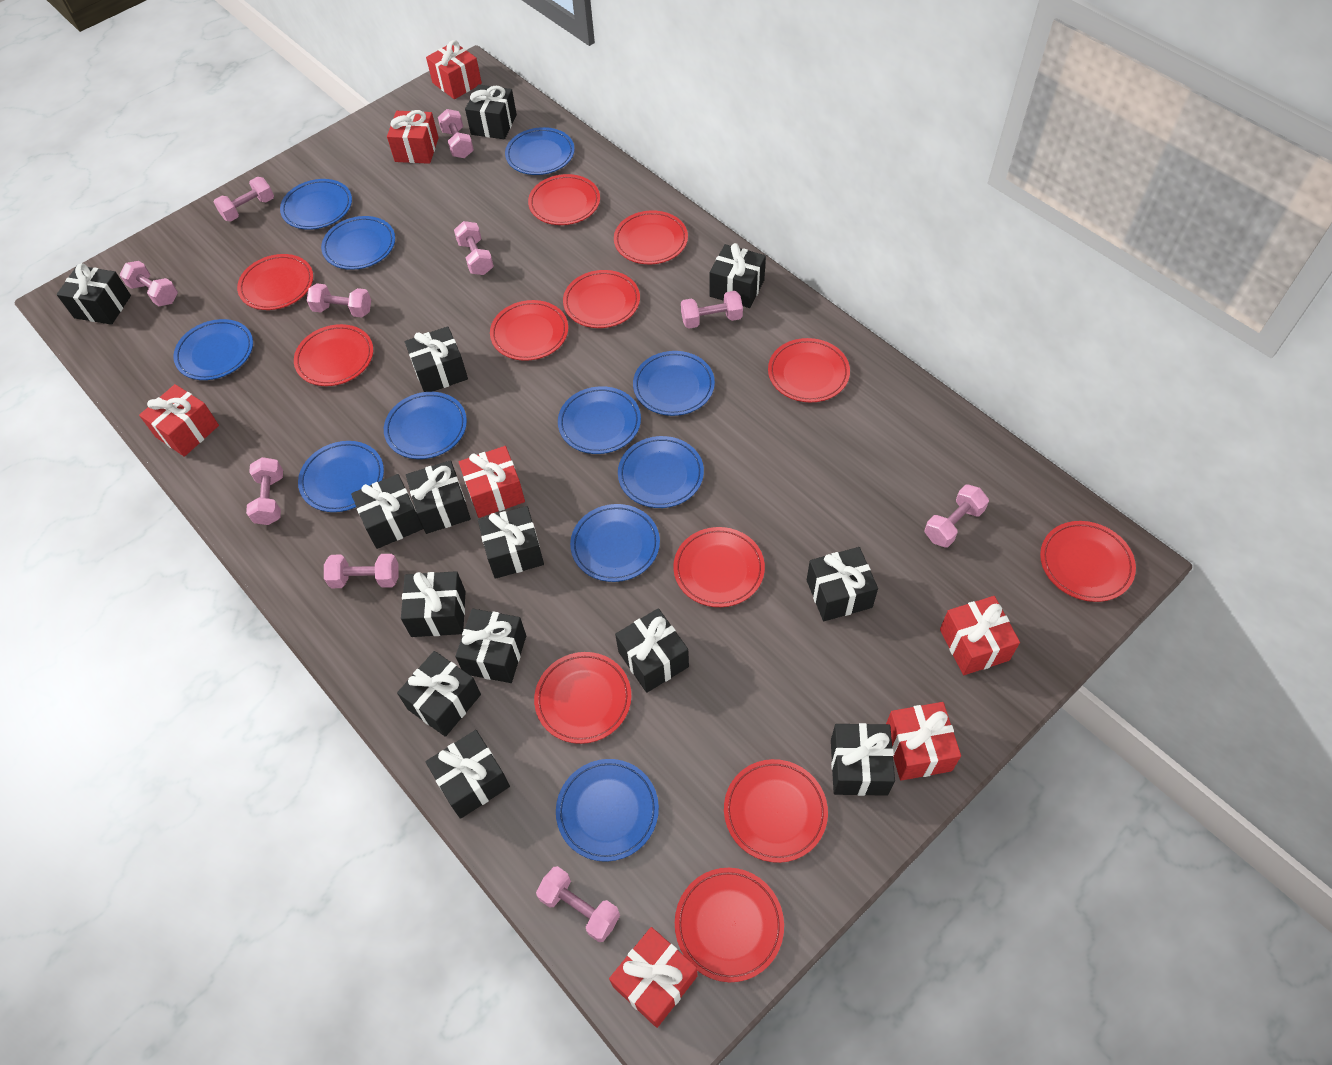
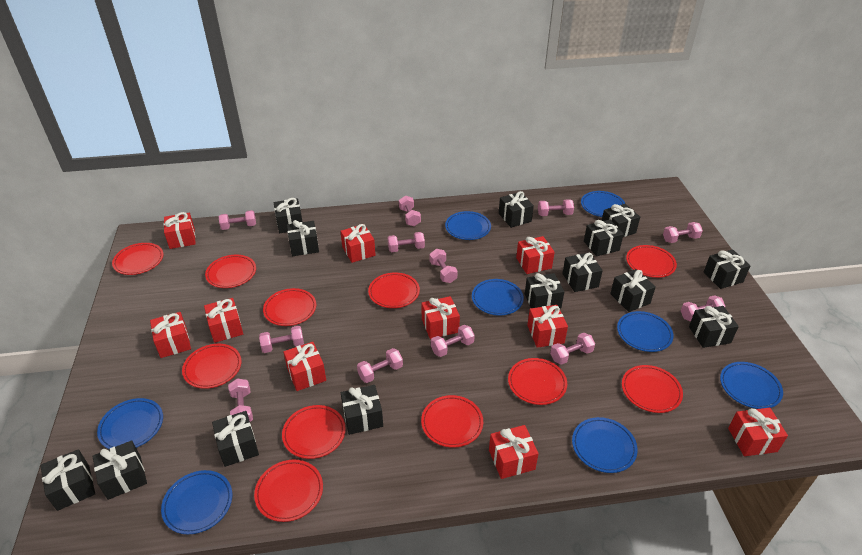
blue plate: 11 -> 8
pink dumbbell: 10 -> 12
red gift: 7 -> 10
red plate: 12 -> 11

